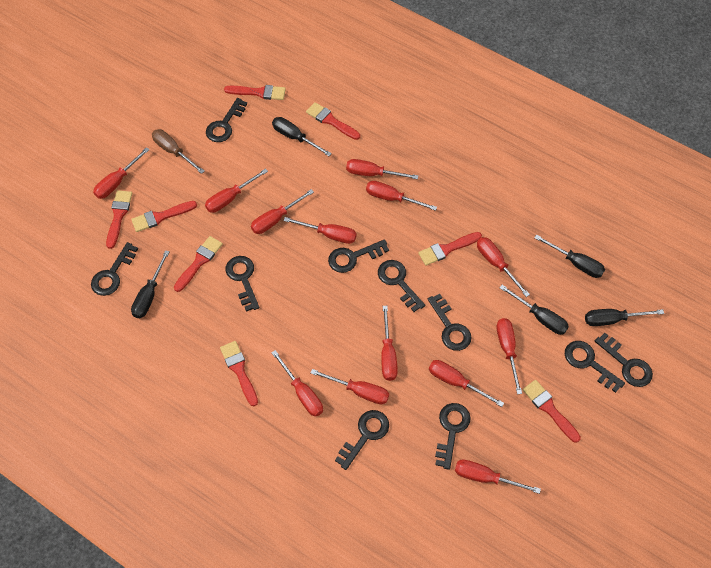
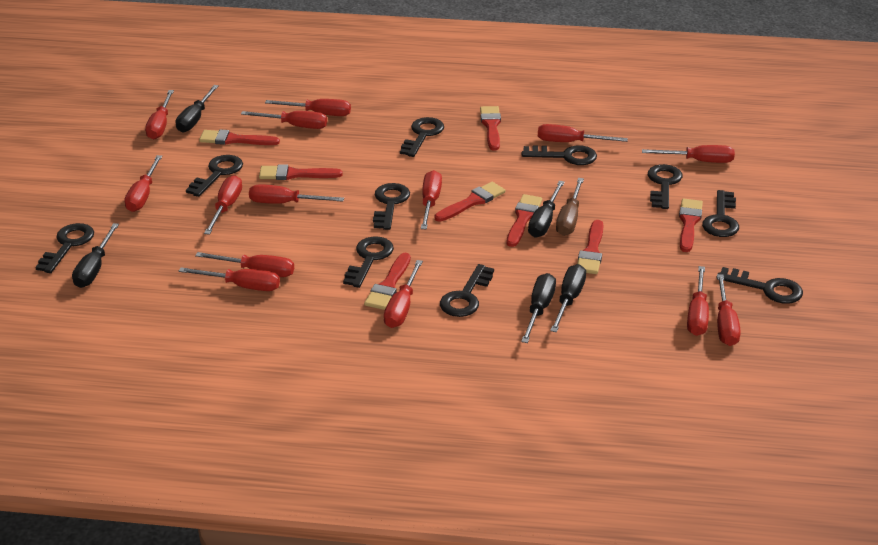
red screwdriver: 13 -> 14

